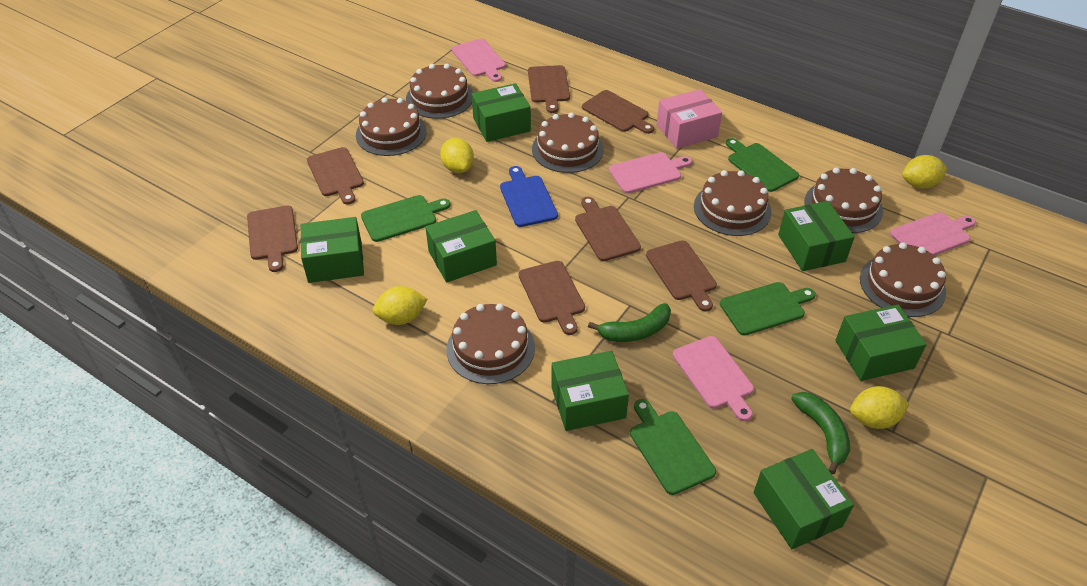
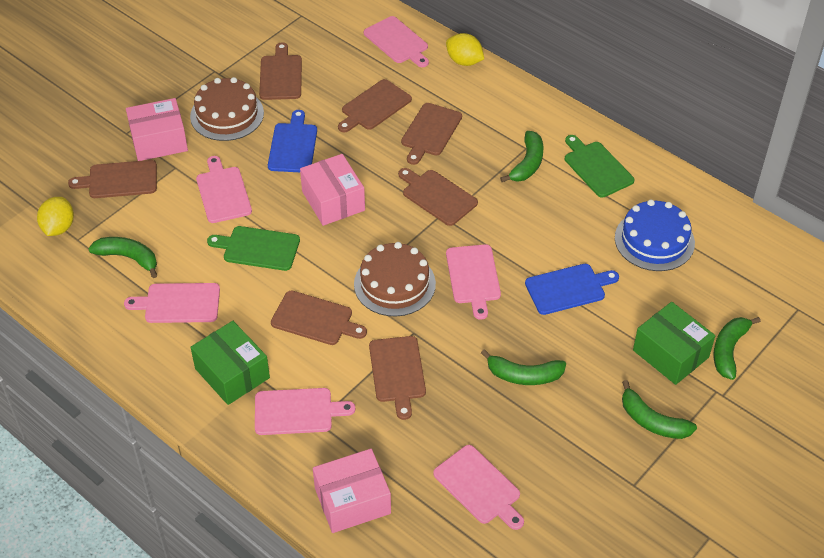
blue cake: 0 -> 1
blue cutting board: 1 -> 2
brown cake: 7 -> 2
green banana: 2 -> 5
green box: 7 -> 2
green cutting board: 4 -> 2
pink box: 1 -> 3
pink cutting board: 4 -> 6
yellow lemon: 4 -> 2

